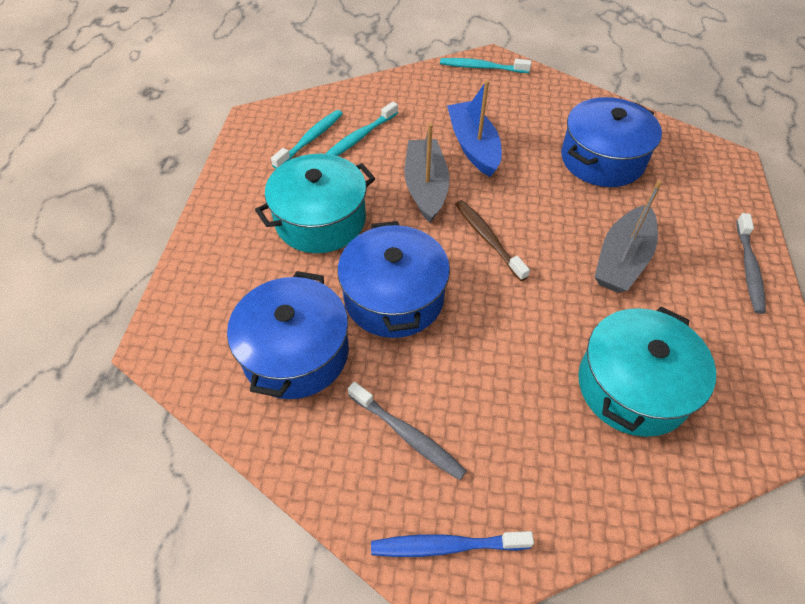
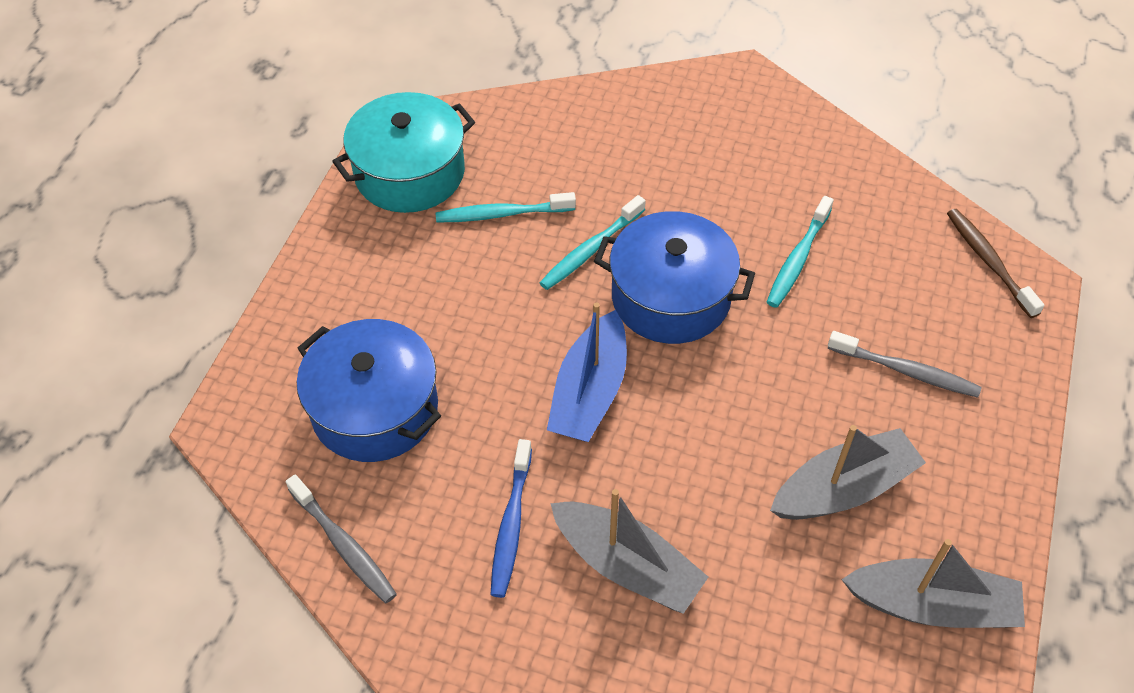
blue pot: 3 -> 2
grey boat: 2 -> 3
turquoise pot: 2 -> 1

